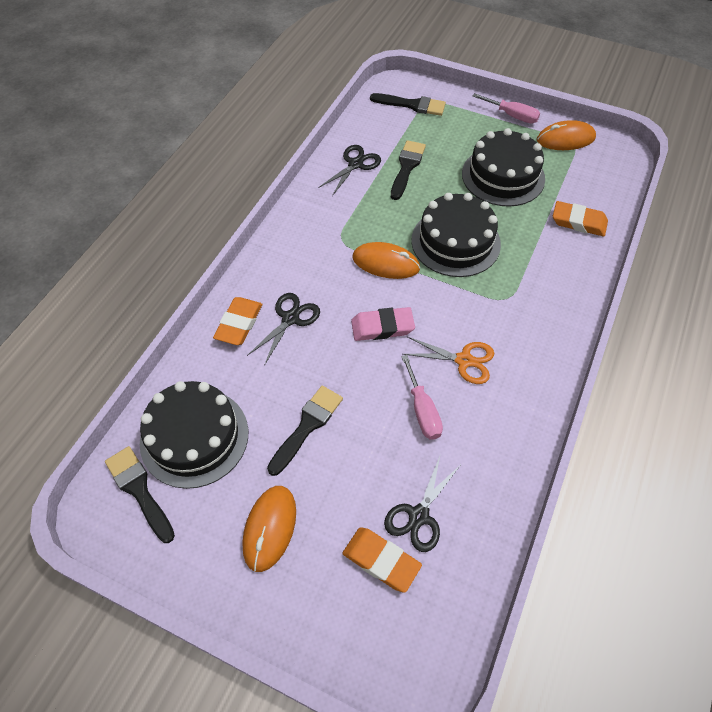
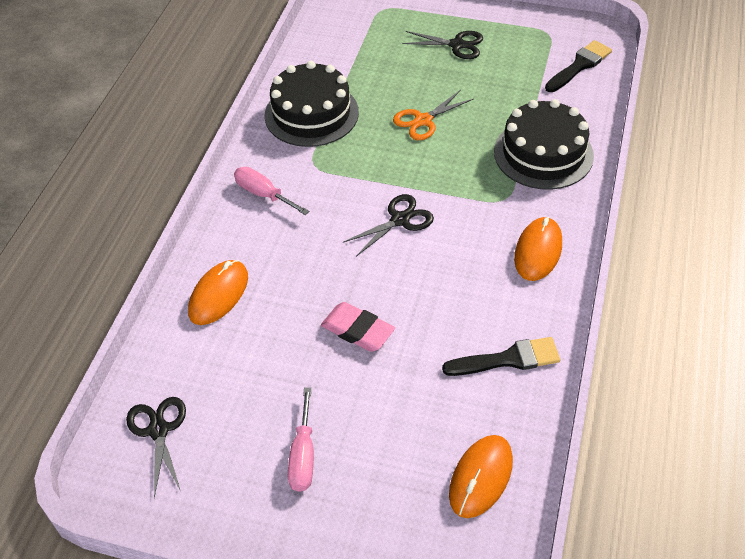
black brush: 4 -> 2
black cake: 3 -> 2
orange eraser: 3 -> 0

